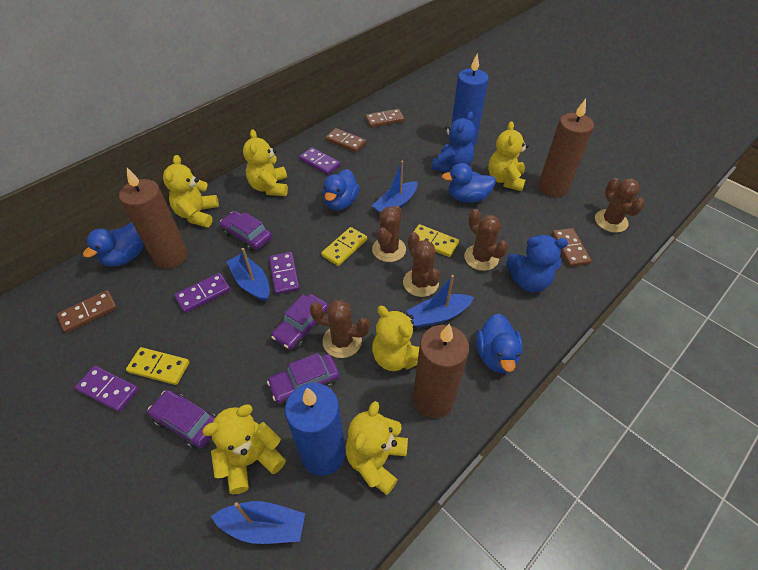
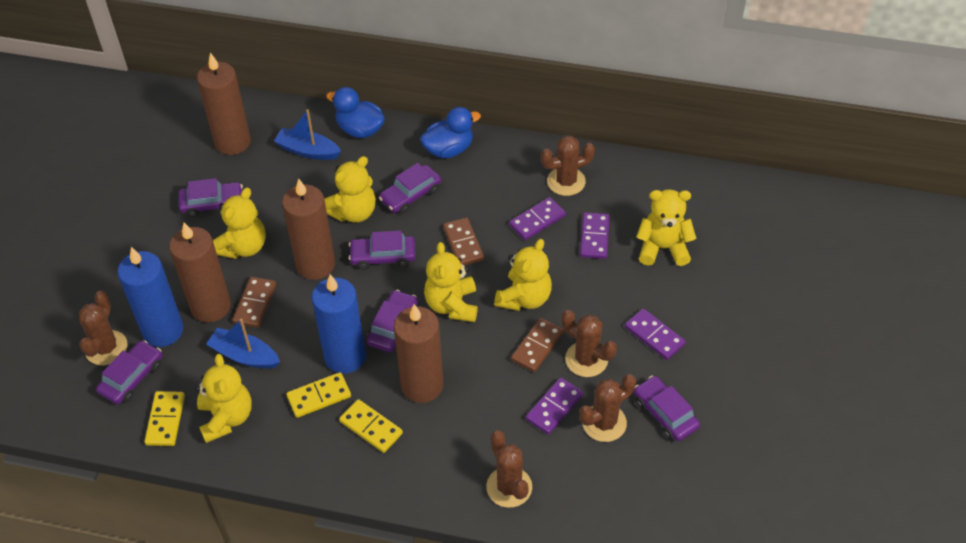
blue boat: 4 -> 2
blue duck: 4 -> 2
blue teddy bear: 2 -> 0
brown candle: 3 -> 4
brown domino: 4 -> 3
purple car: 4 -> 6

